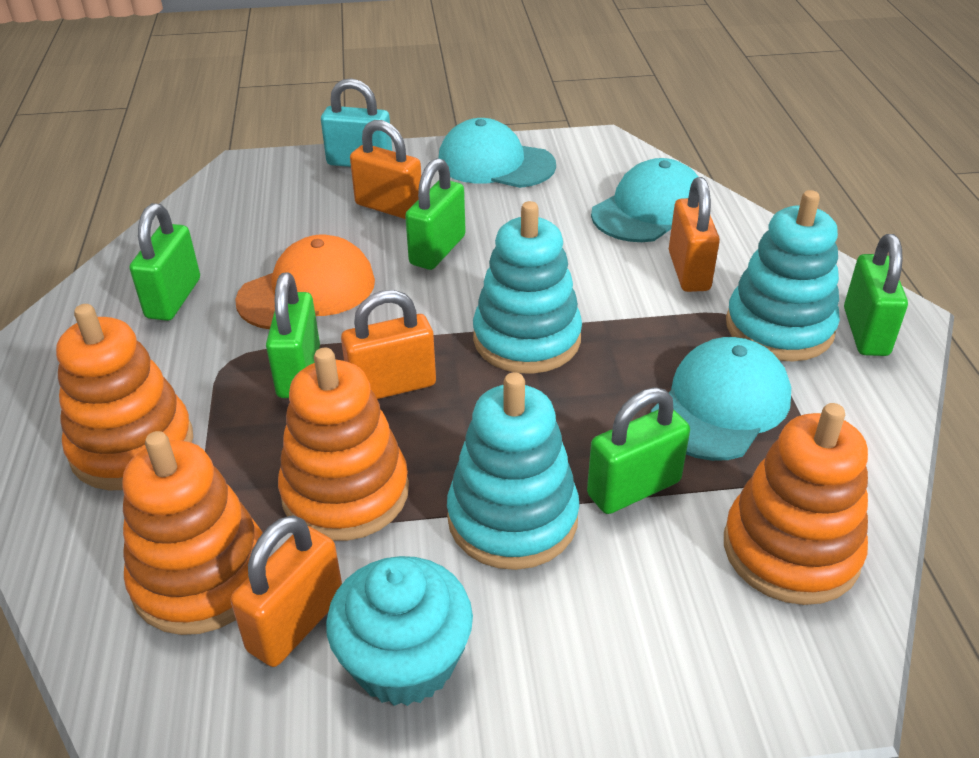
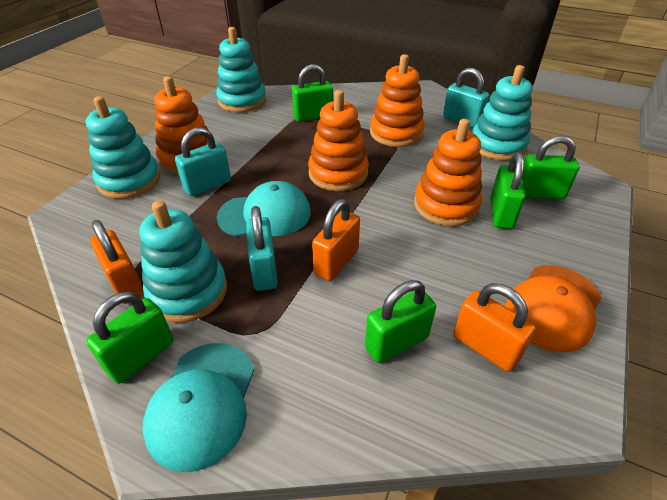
orange padlock: 4 -> 3
turquoise cap: 3 -> 2
turquoise cupcake: 1 -> 0
turquoise padlock: 1 -> 3
turquoise stacking toy: 3 -> 4

